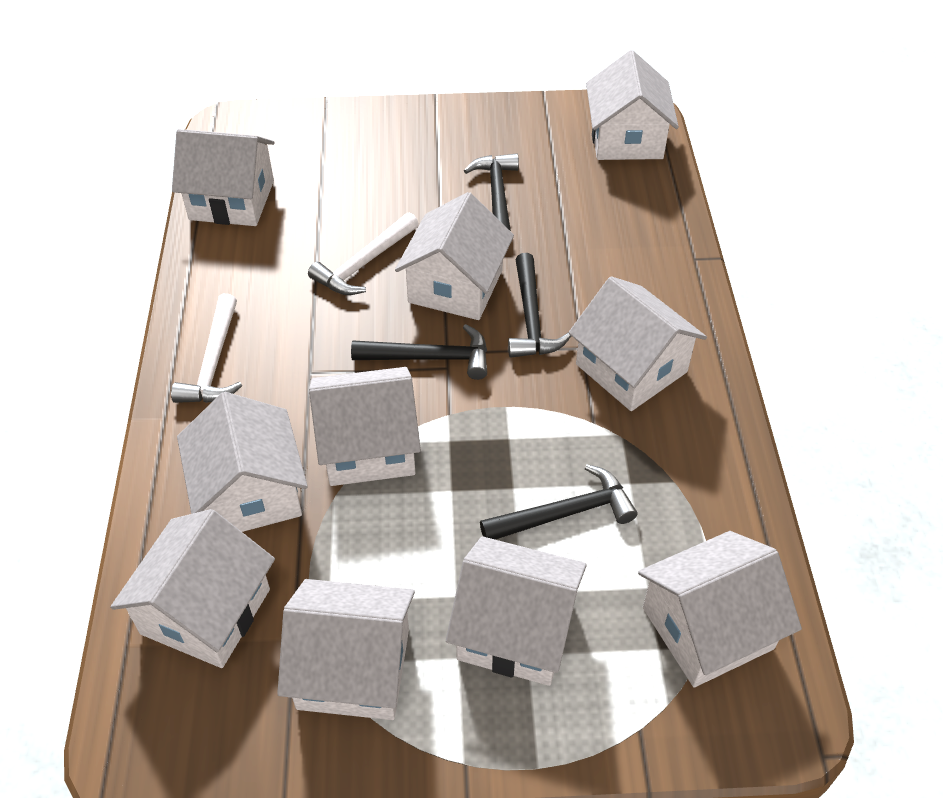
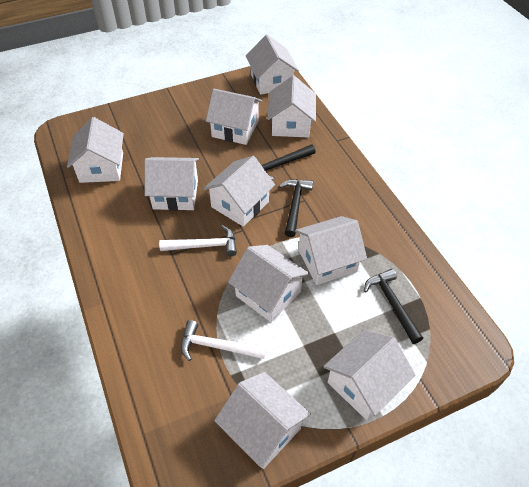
black hammer: 4 -> 3

